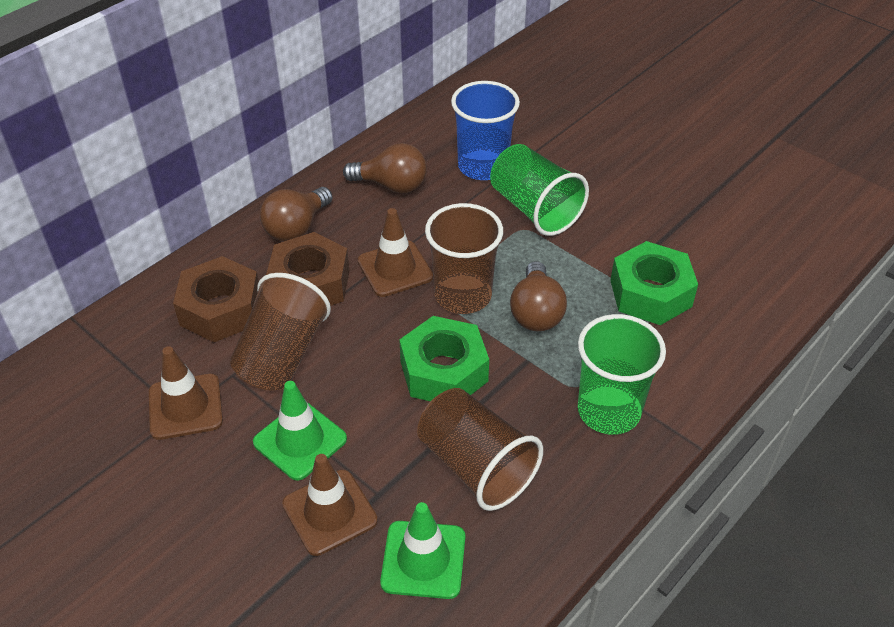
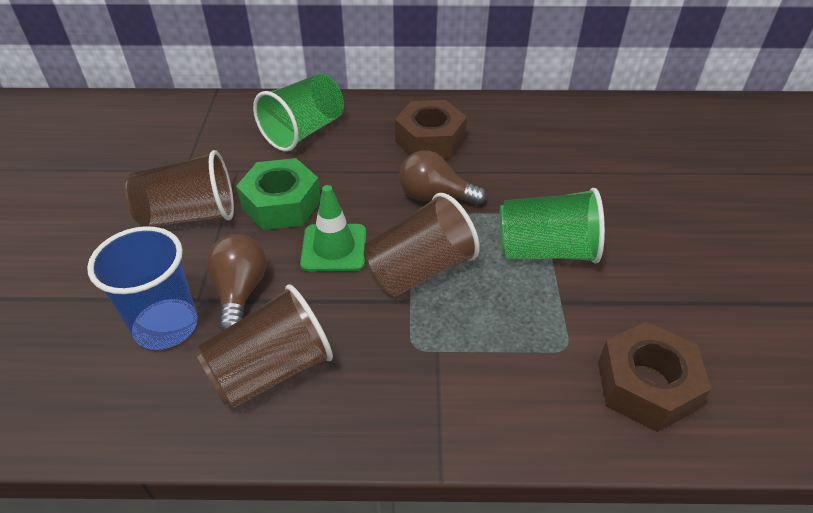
brown light bulb: 3 -> 2
brown traffic cone: 3 -> 0
green nut: 2 -> 1
green traffic cone: 2 -> 1

